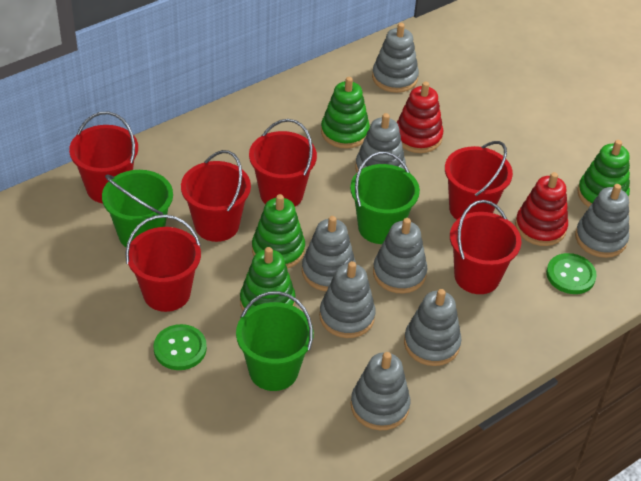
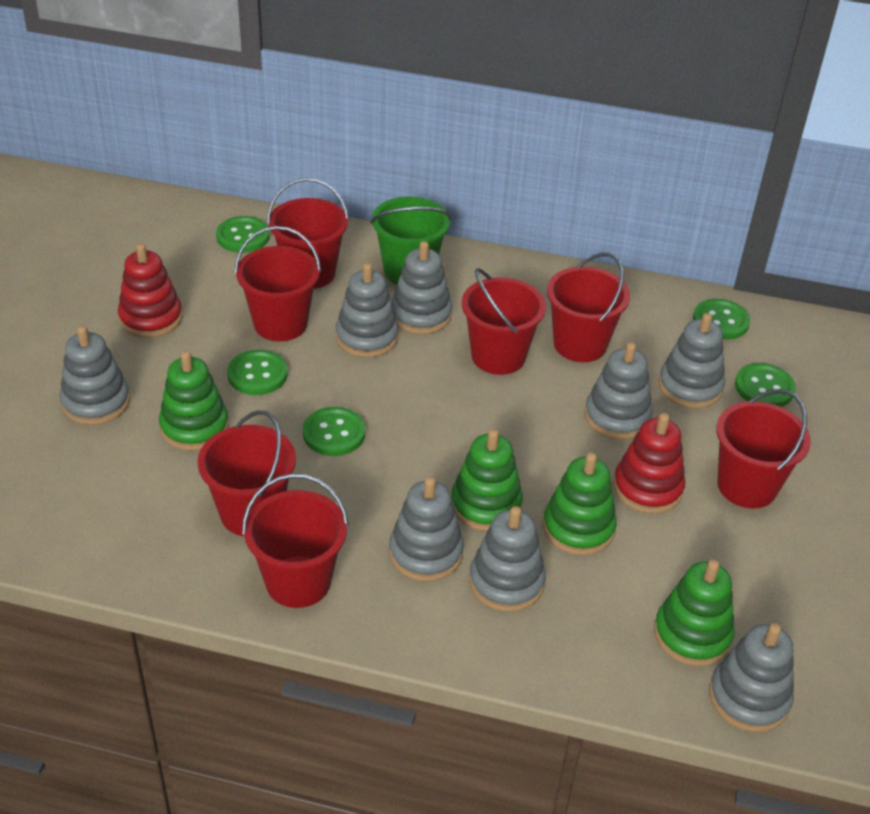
green bucket: 3 -> 1
green button: 2 -> 5
red bucket: 6 -> 7

